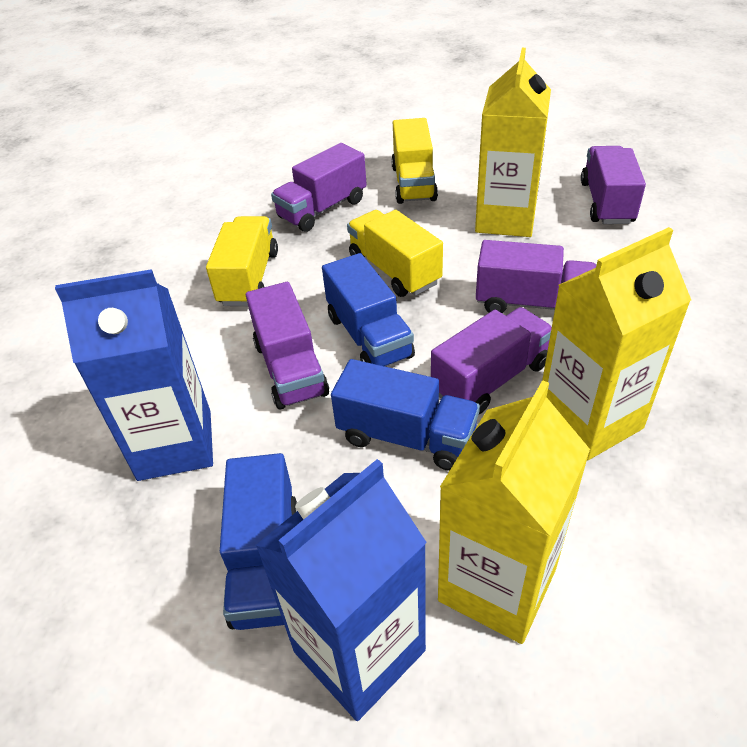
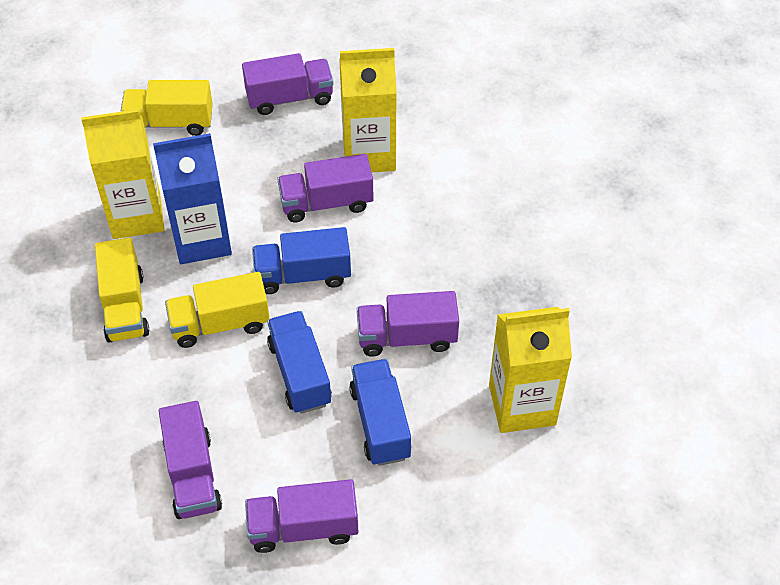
blue carton: 2 -> 1

